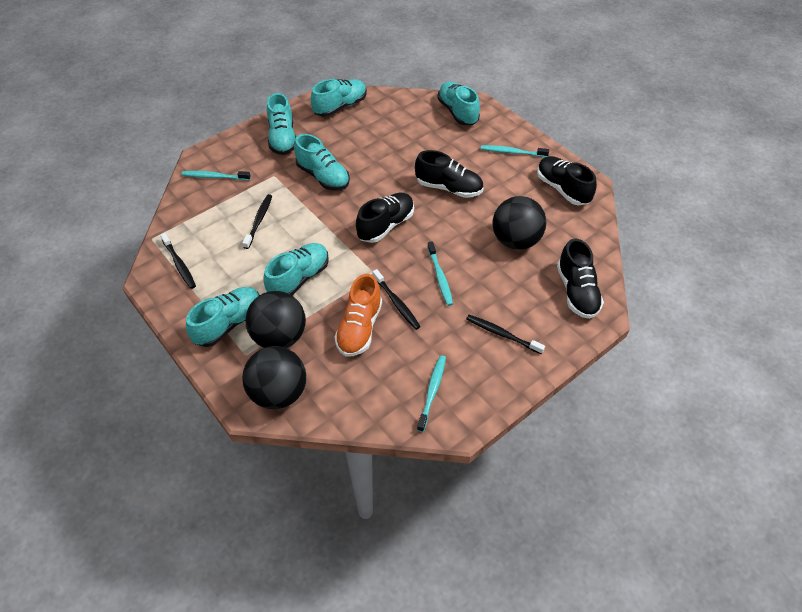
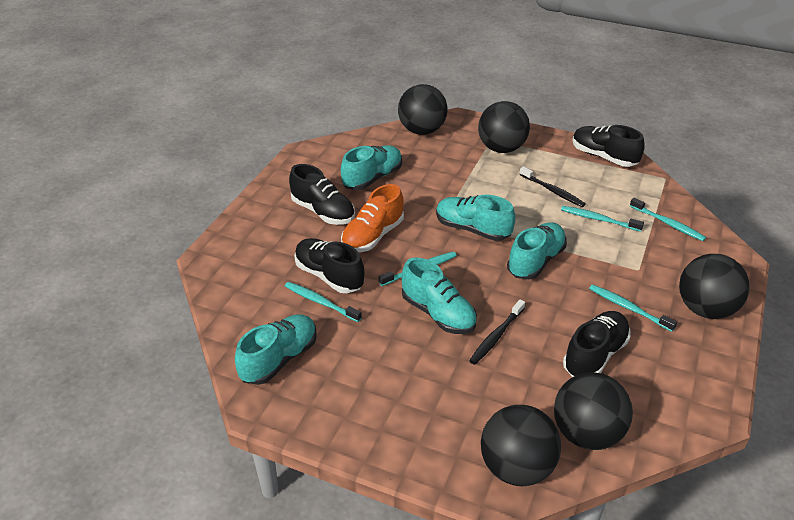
black ball: 3 -> 5
black toothbrush: 4 -> 2
turquoise shoe: 6 -> 5
turquoise toothbrush: 4 -> 5

